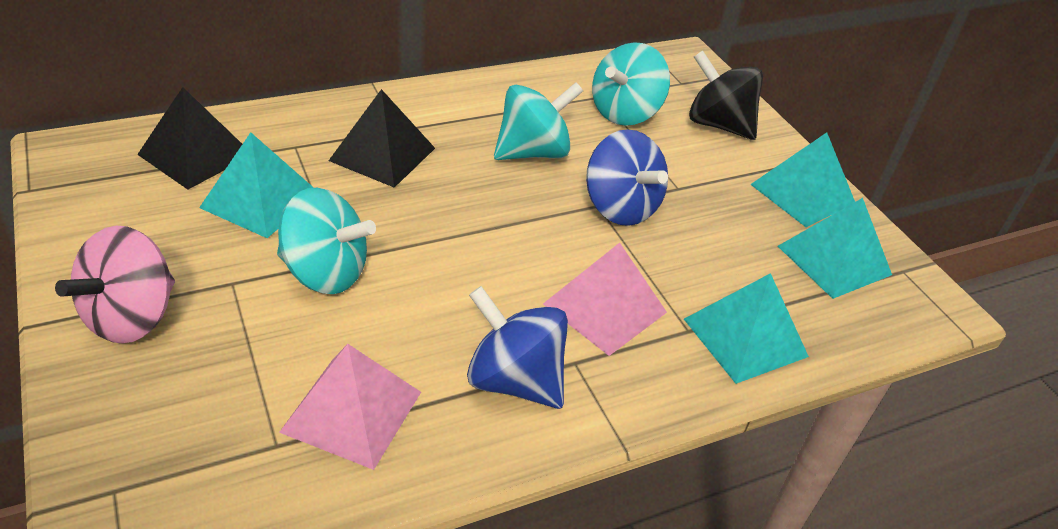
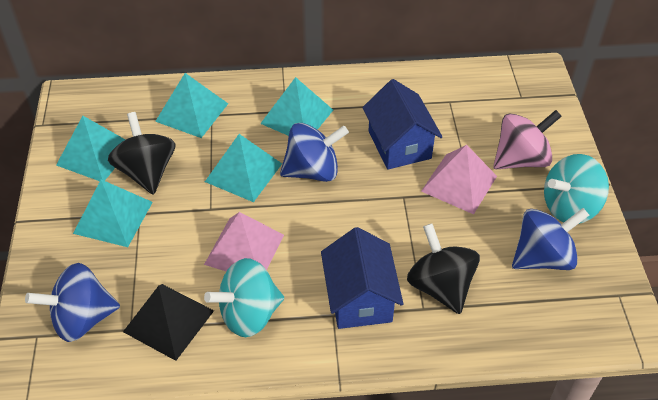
black pyramid: 2 -> 1
black spinning top: 1 -> 2
blue house: 0 -> 2
blue spinning top: 2 -> 3
turquoise pyramid: 4 -> 5
turquoise spinning top: 3 -> 2

